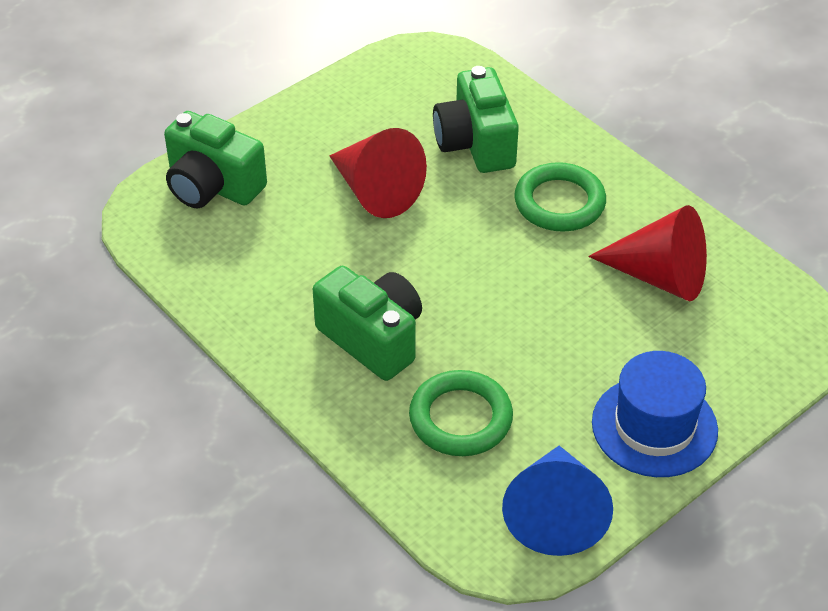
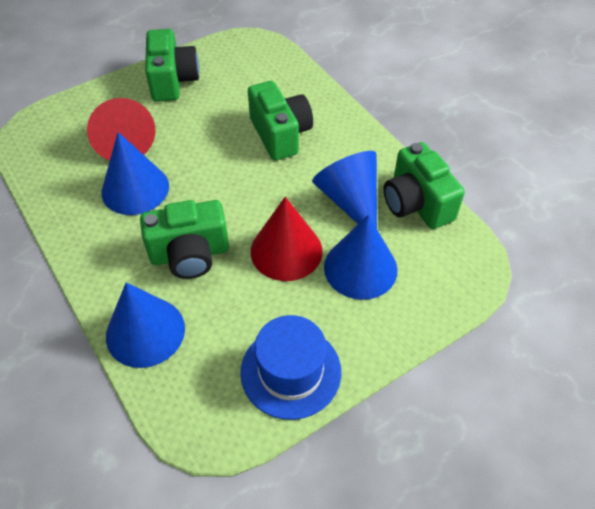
blue cone: 1 -> 4
green camera: 3 -> 4
green ring: 2 -> 0

